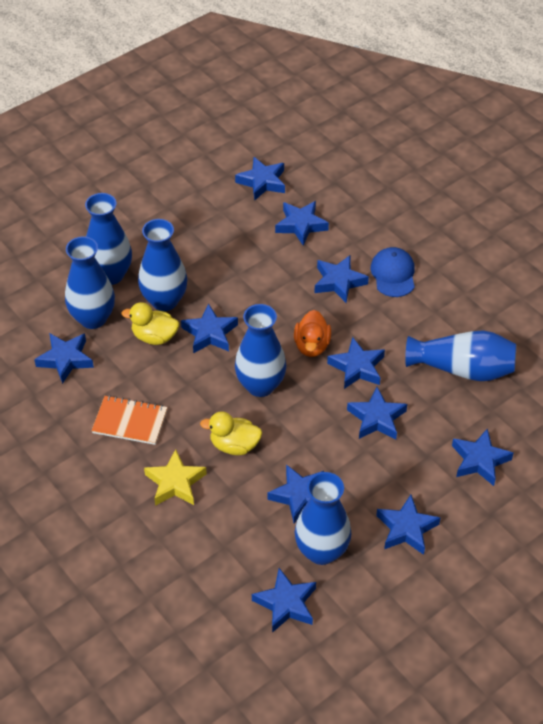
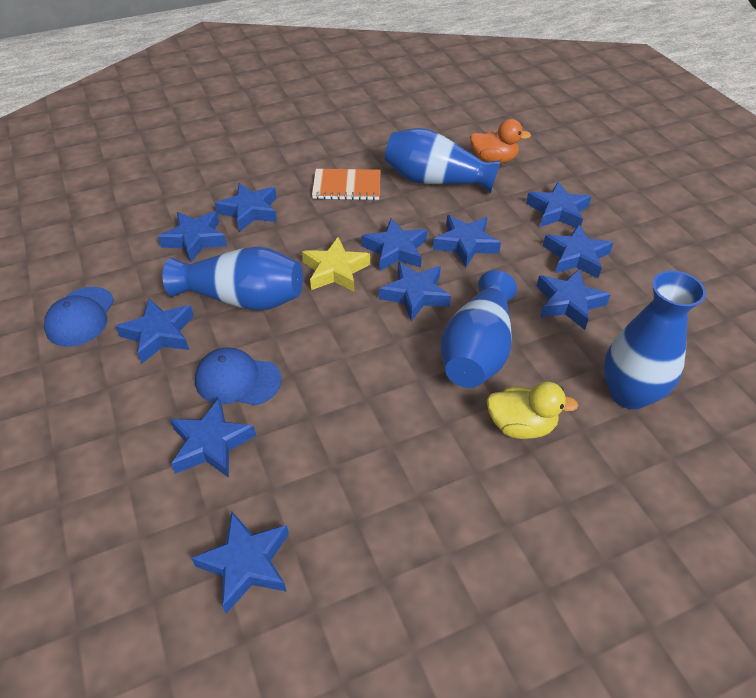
blue cap: 1 -> 2
blue vase: 6 -> 4
yellow duck: 2 -> 1

